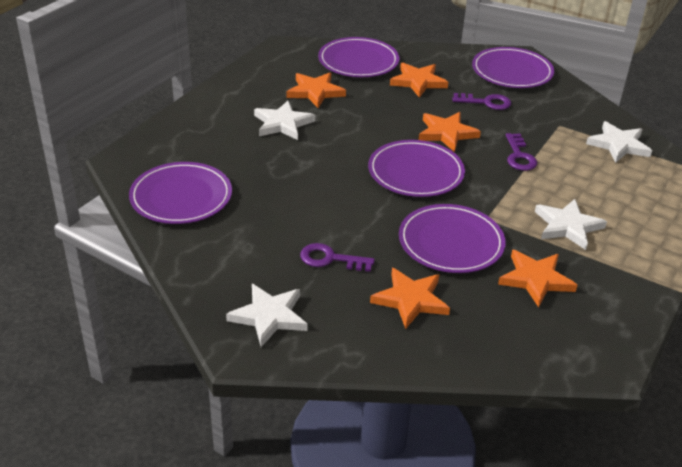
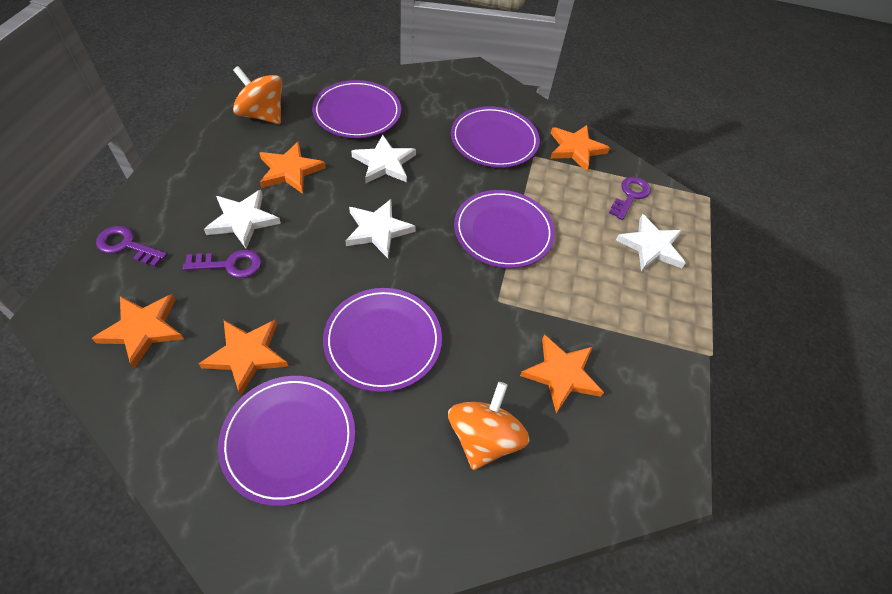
orange spinning top: 0 -> 2

